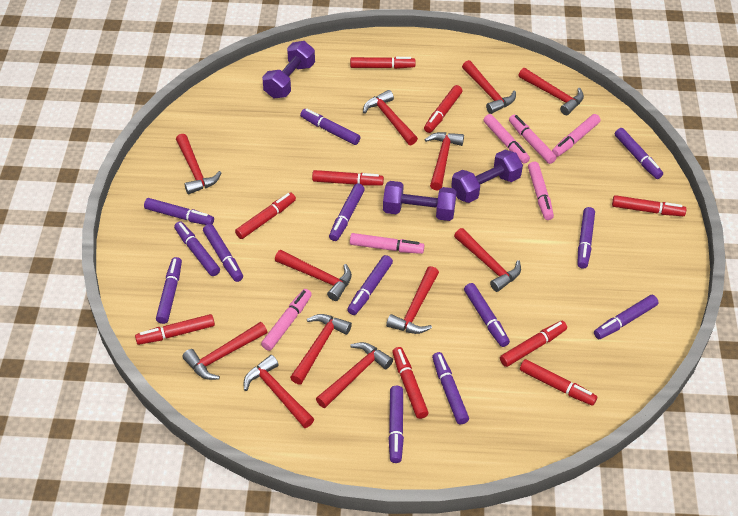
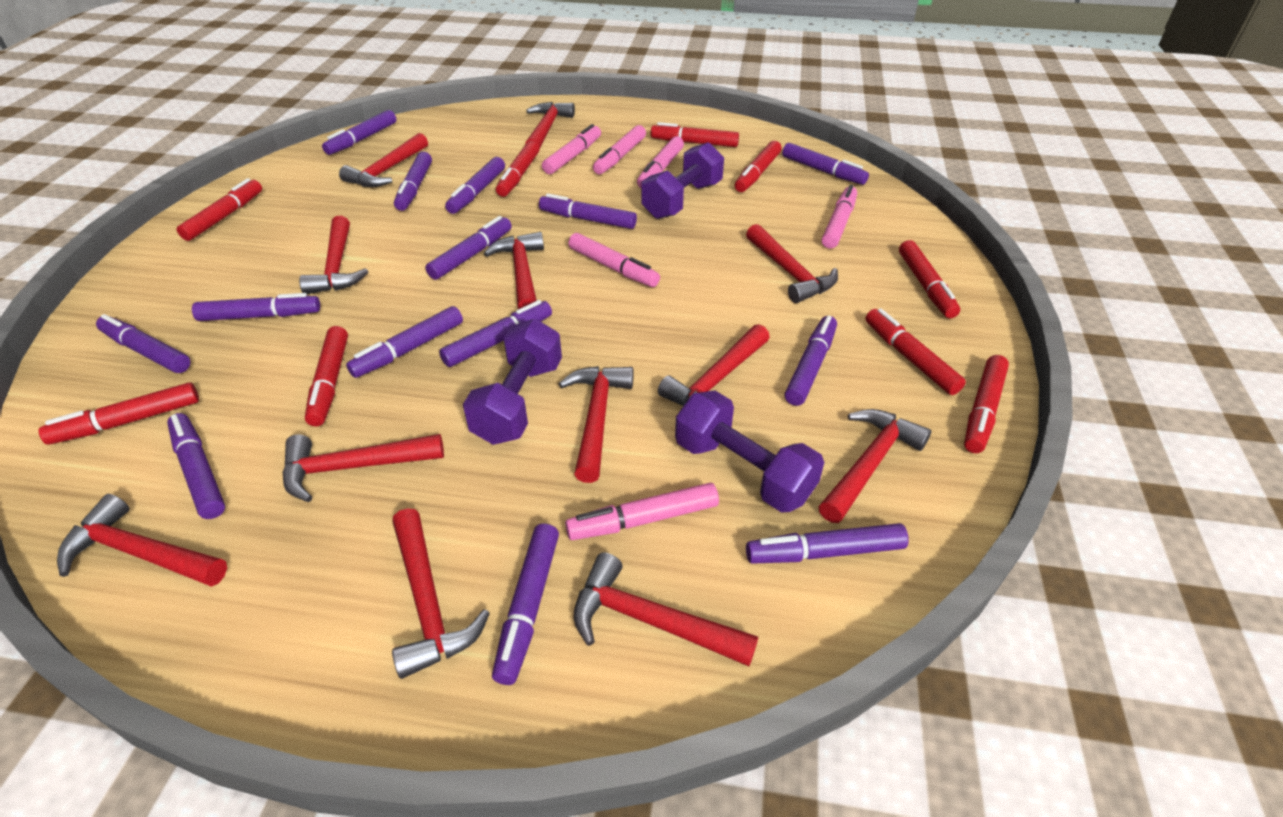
purple marker: 13 -> 14

